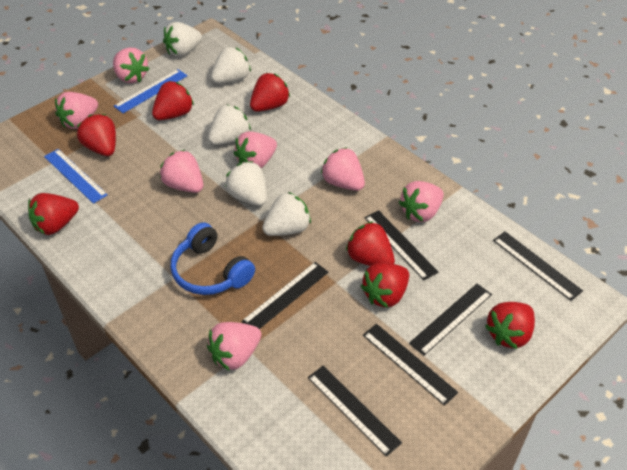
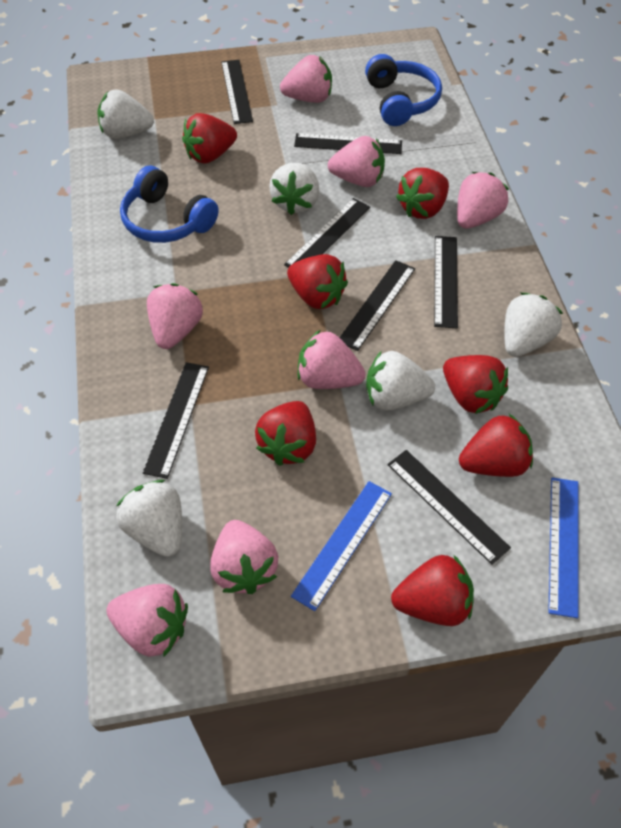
black ruler: 6 -> 7
blue headphones: 1 -> 2

